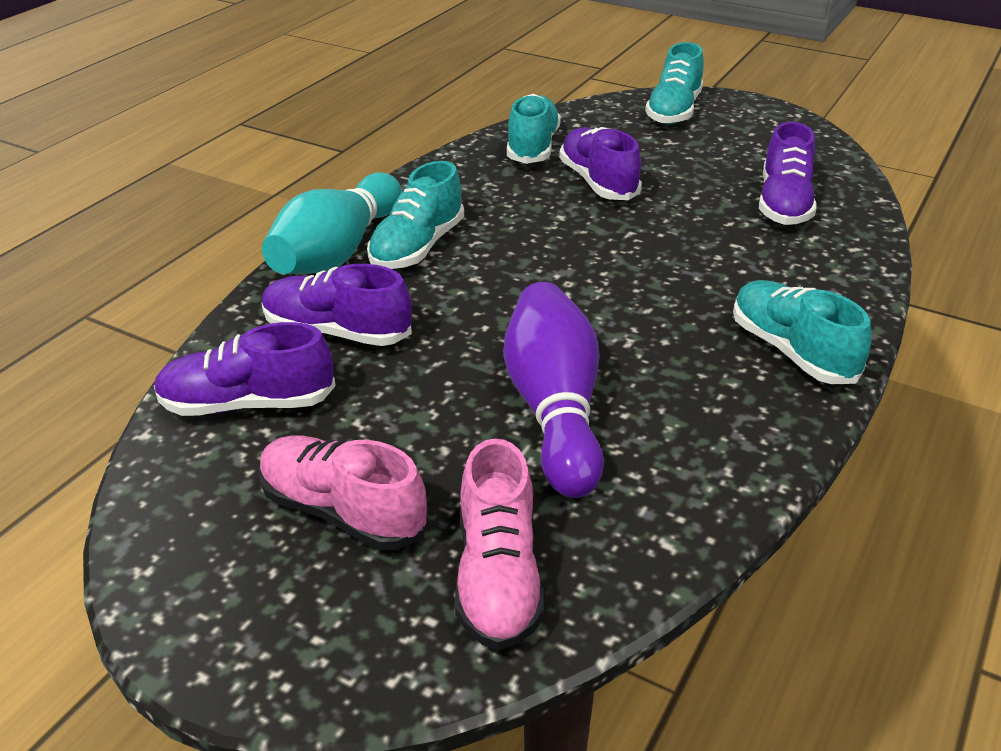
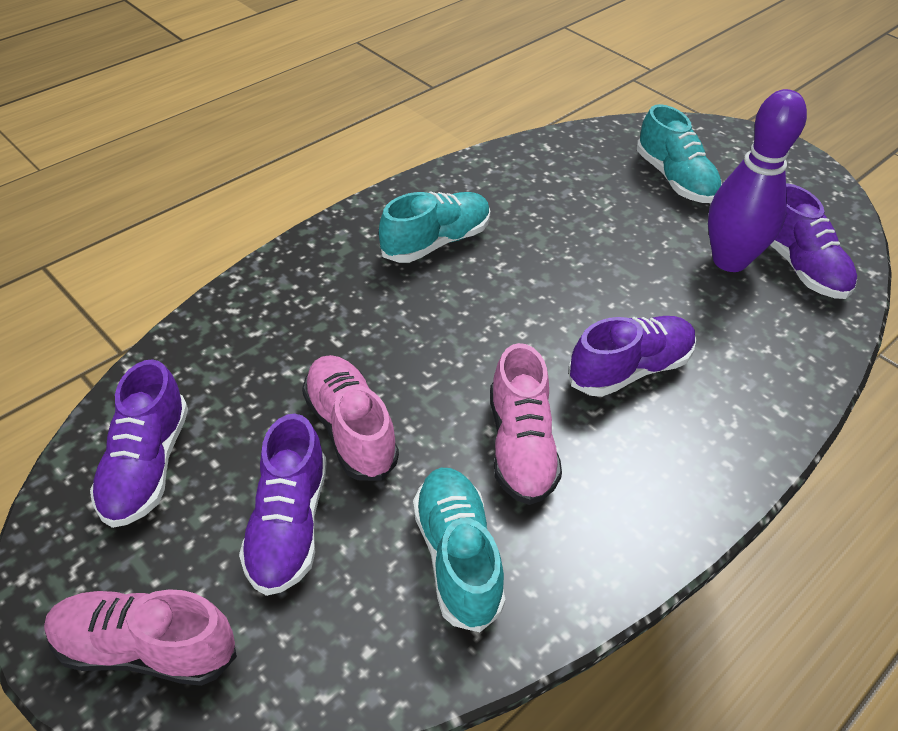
pink shoe: 2 -> 3
turquoise bowling pin: 1 -> 0
turquoise shoe: 4 -> 3

